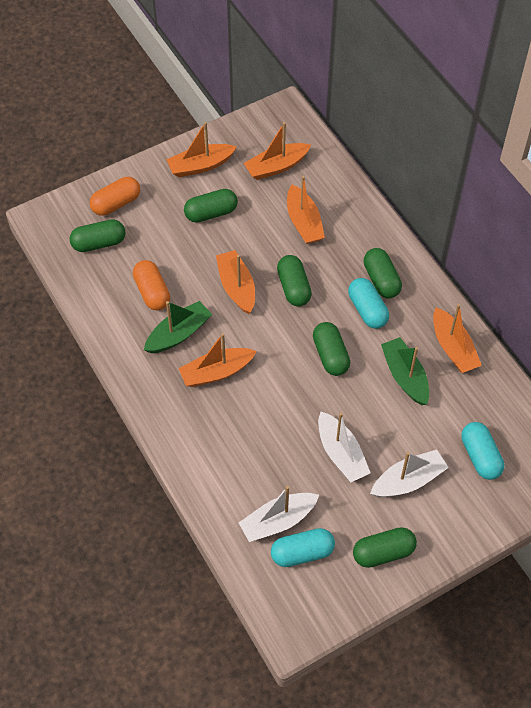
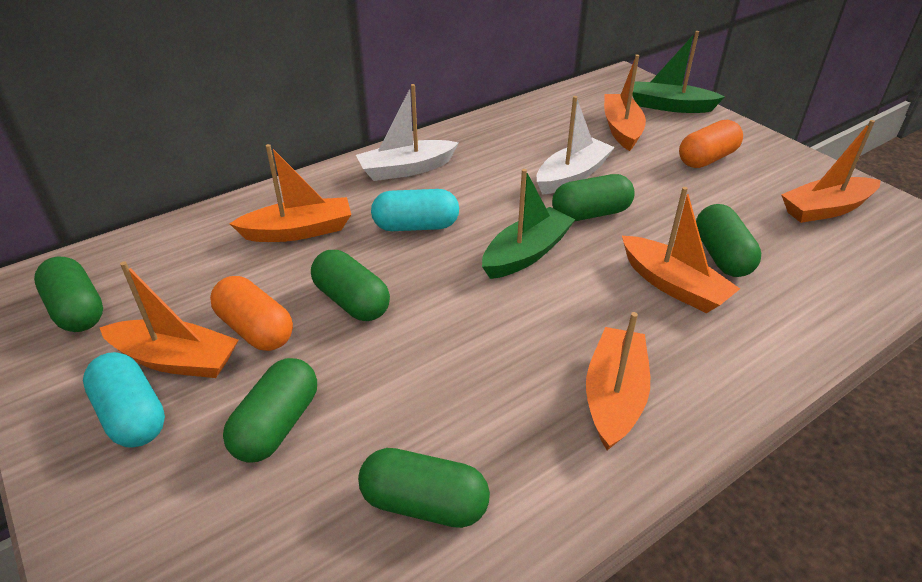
turquoise capsule: 3 -> 2
white boat: 3 -> 2

